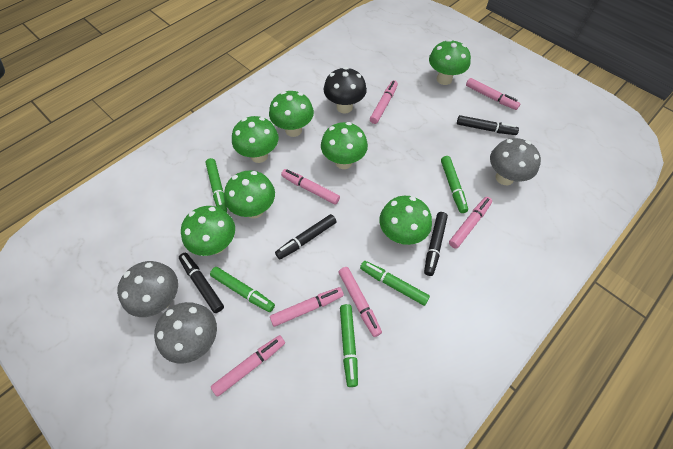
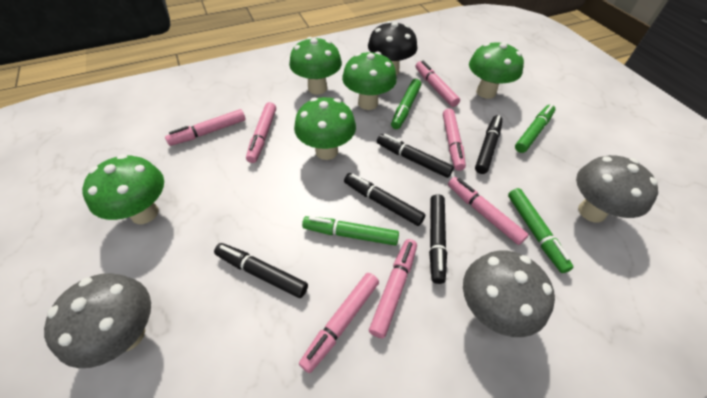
black marker: 4 -> 5
green marker: 5 -> 4
green mushroom: 7 -> 5

